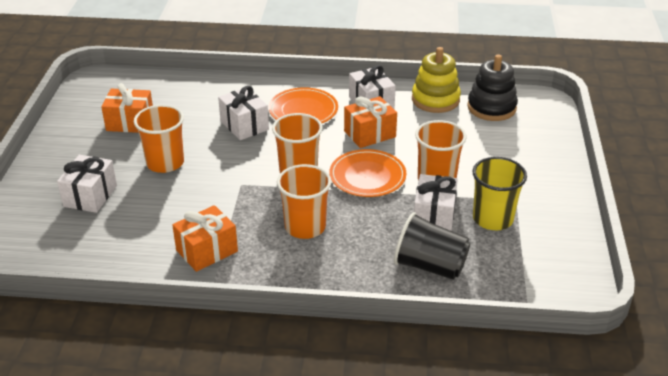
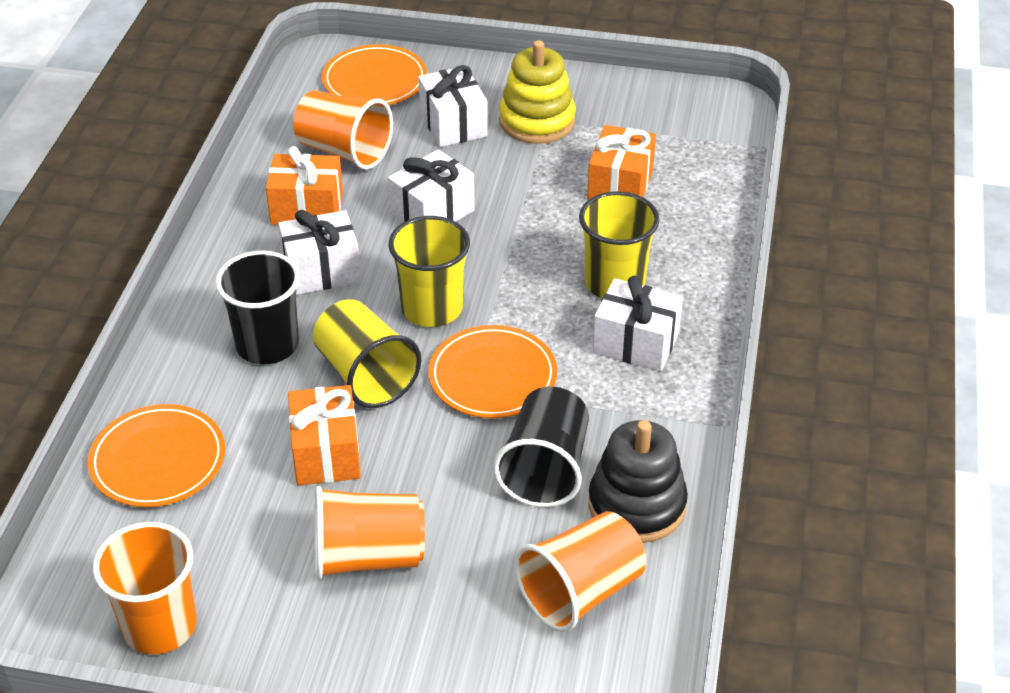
black cup: 1 -> 2
orange plate: 2 -> 3
yellow cup: 1 -> 3

